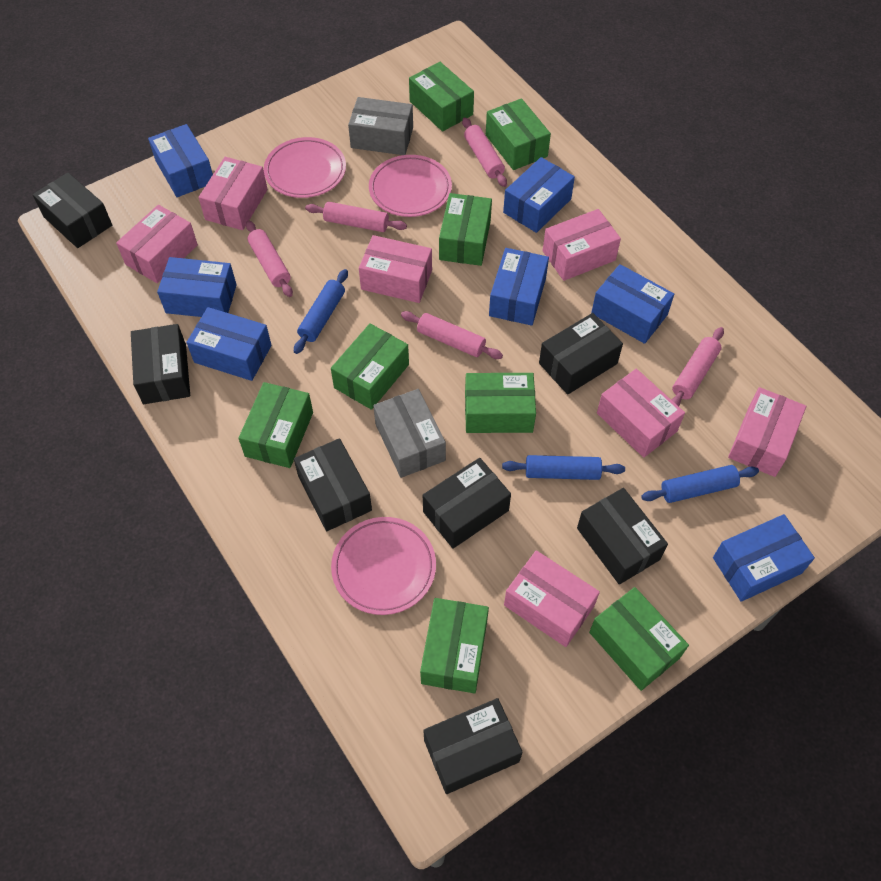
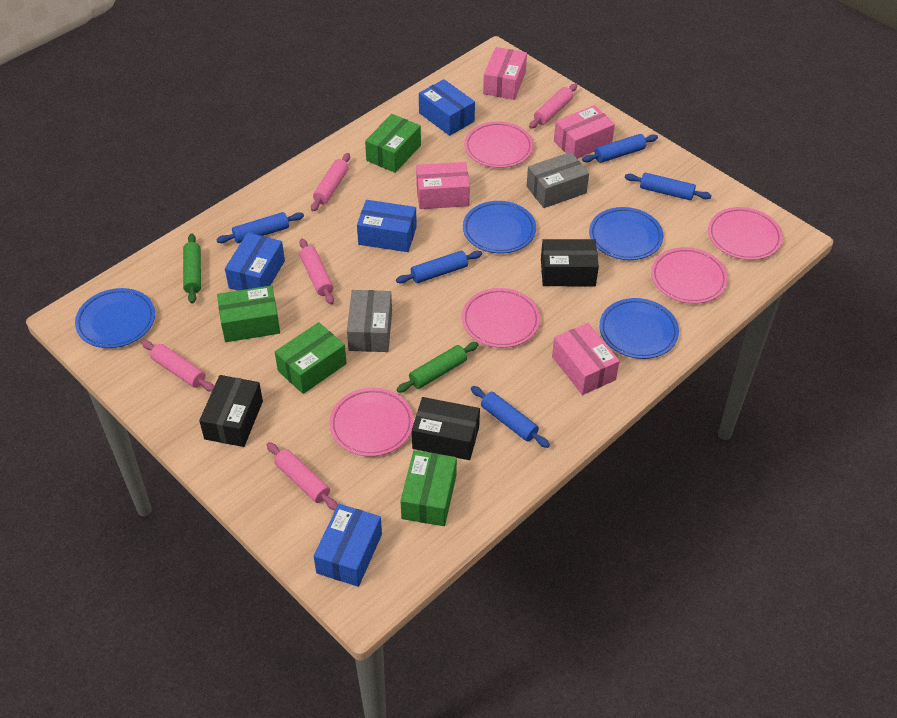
black box: 7 -> 3
blue box: 7 -> 4
blue plate: 0 -> 4
blue rolling pin: 3 -> 5
green box: 8 -> 4
green rolling pin: 0 -> 2
pink box: 7 -> 4
pink plate: 3 -> 5

